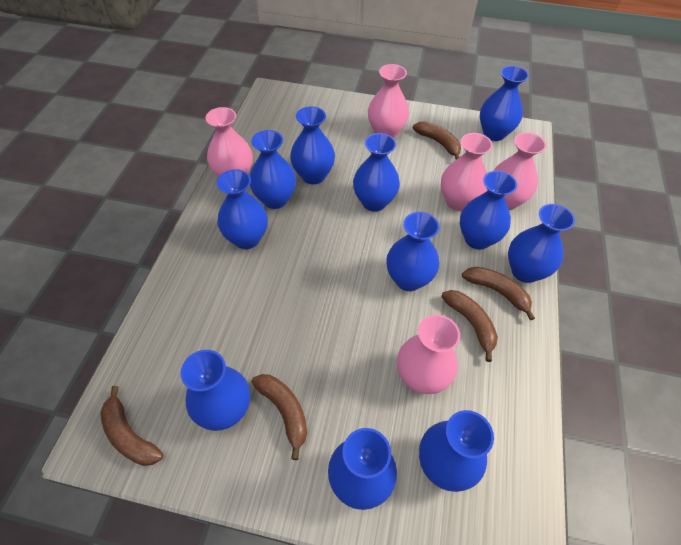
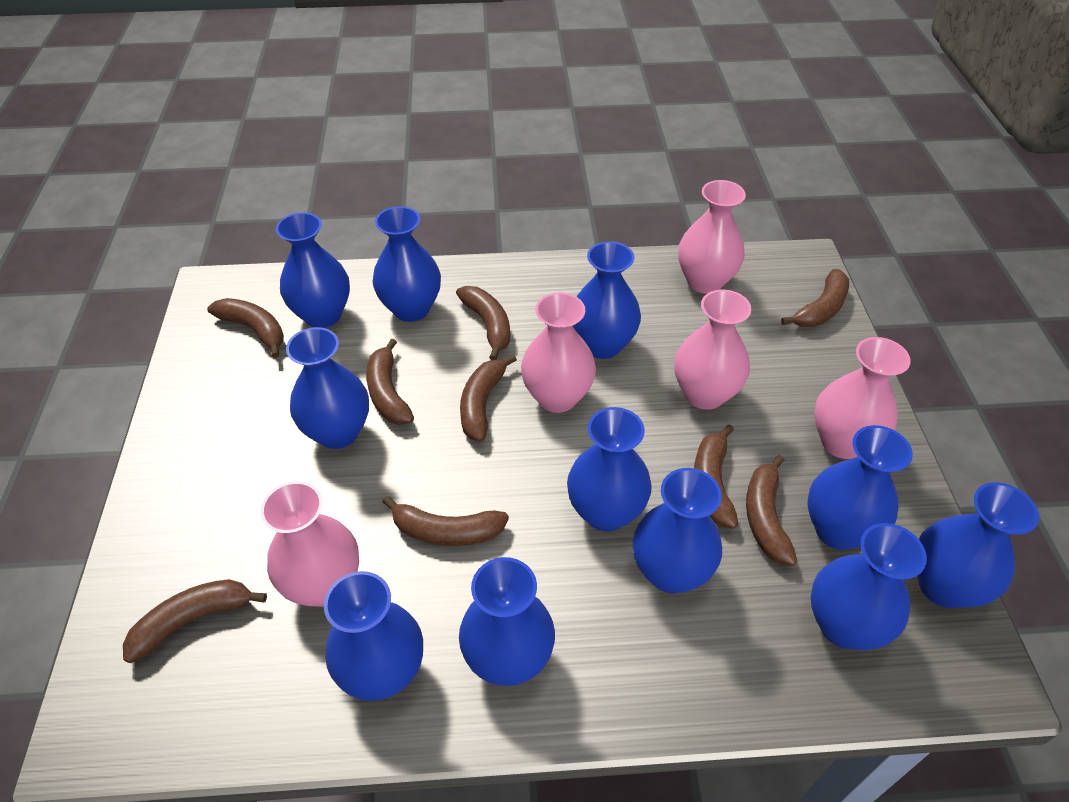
brown banana: 5 -> 9

